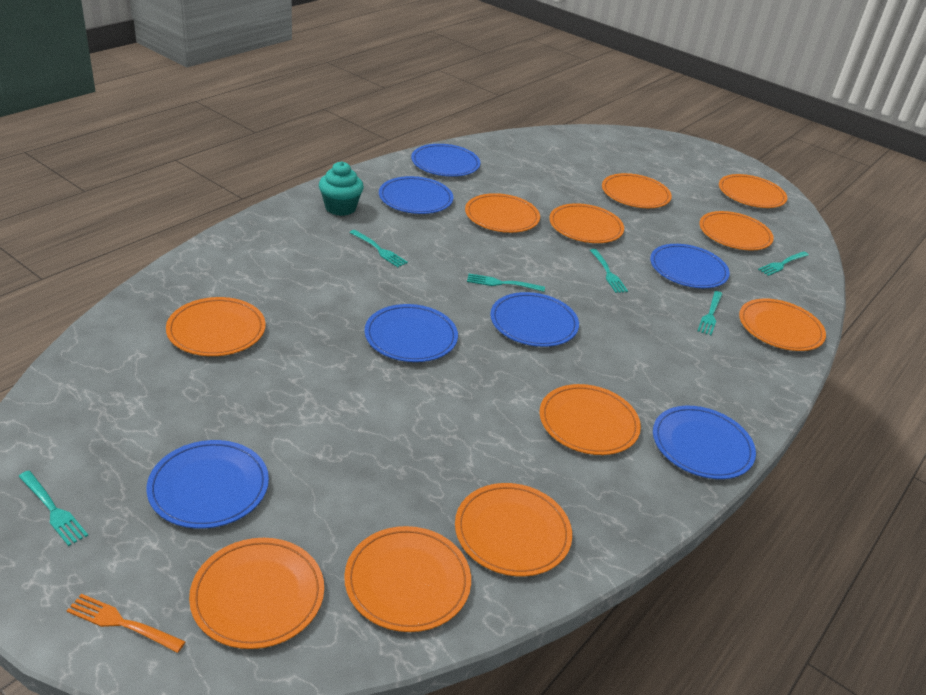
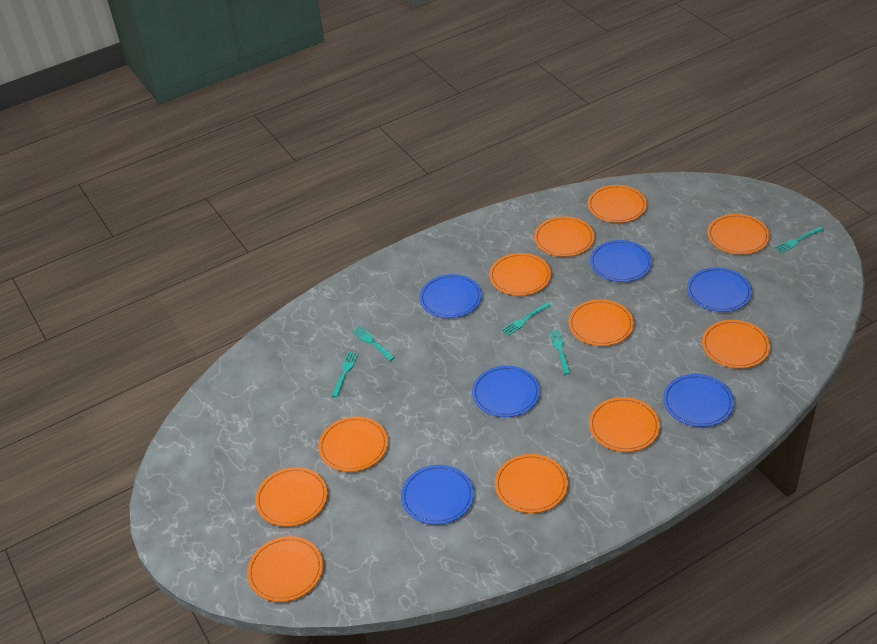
blue plate: 7 -> 6
orange fork: 1 -> 0
turquoise cupcake: 1 -> 0
turquoise fork: 6 -> 5

